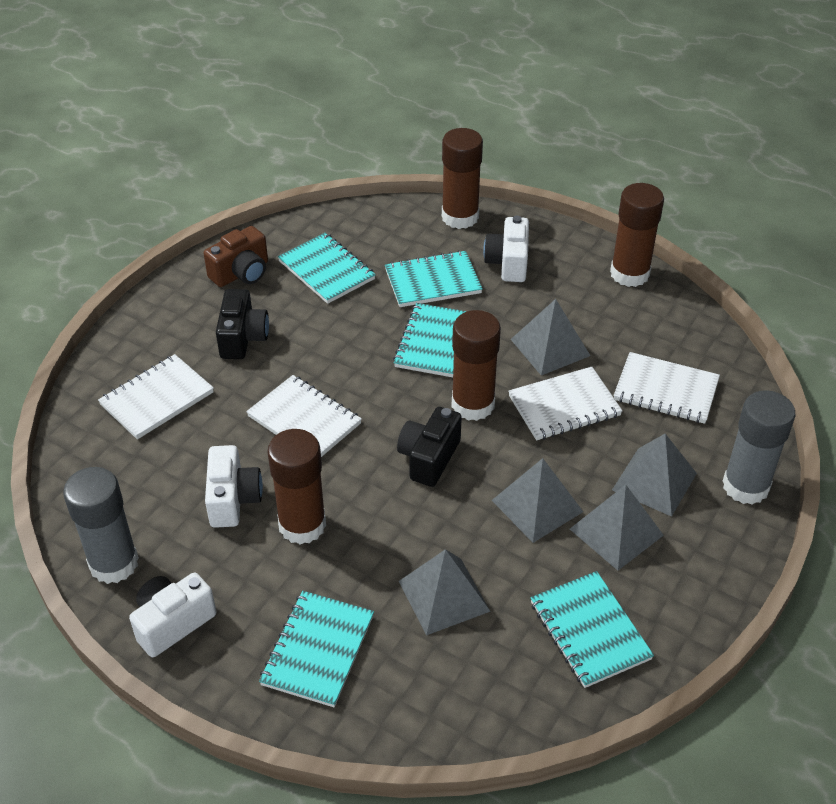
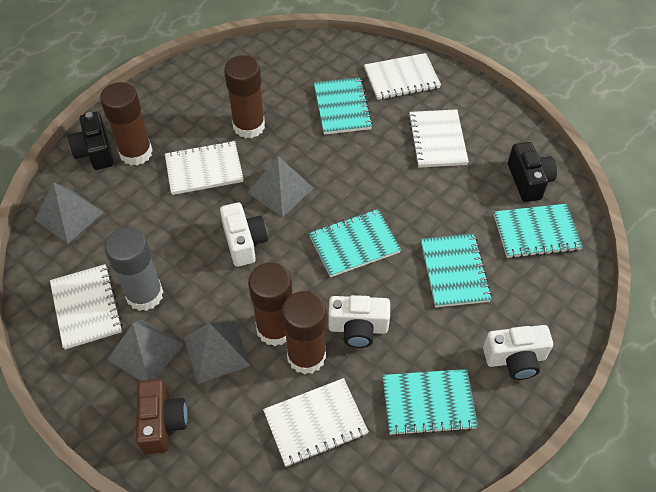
grey glue stick: 2 -> 1
grey pyramid: 5 -> 4
white notebook: 4 -> 5

